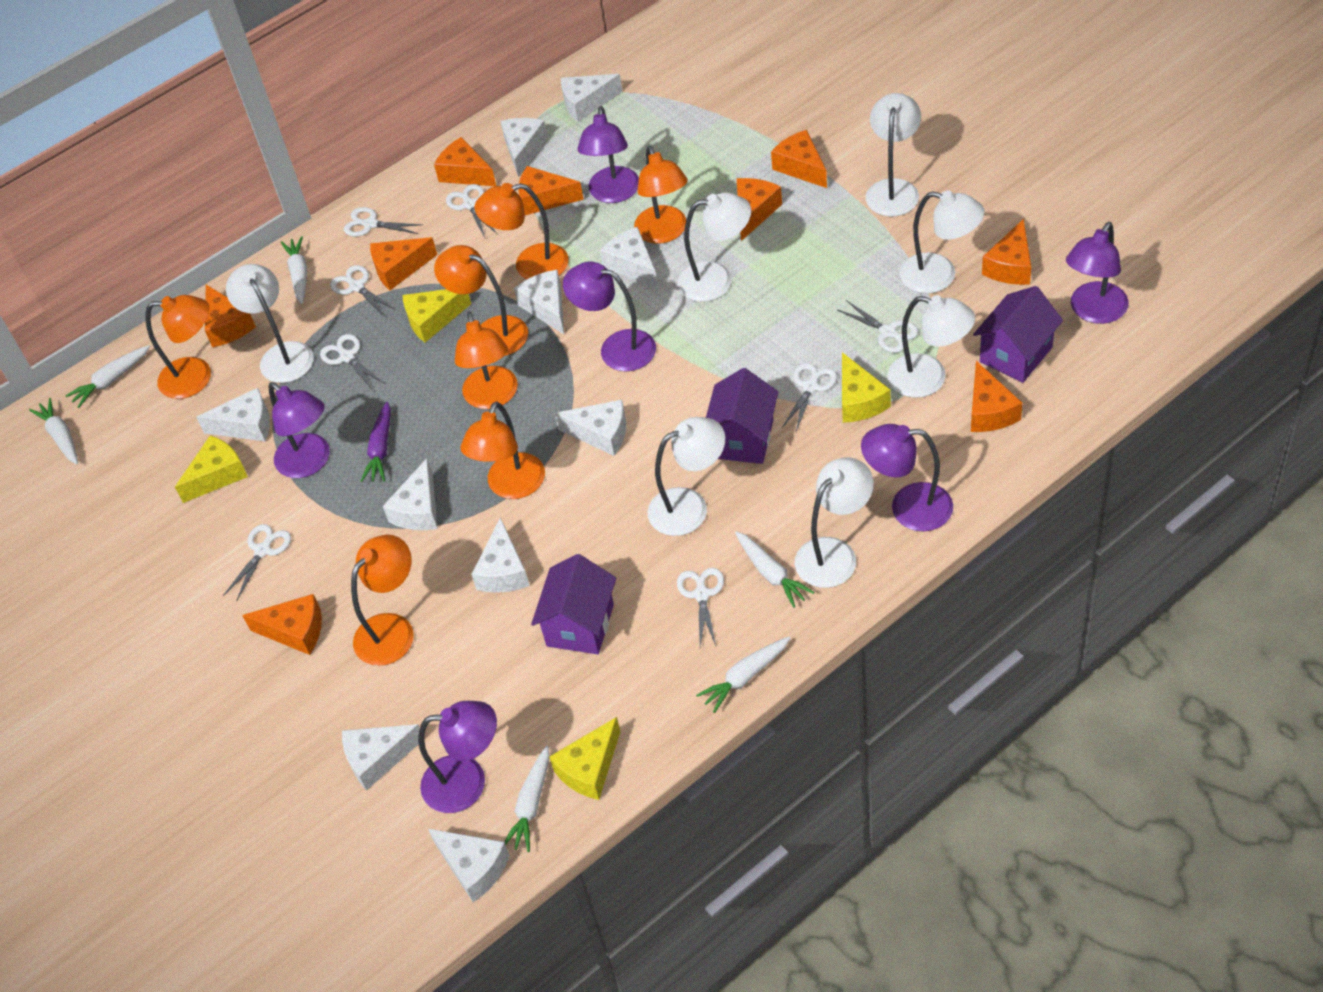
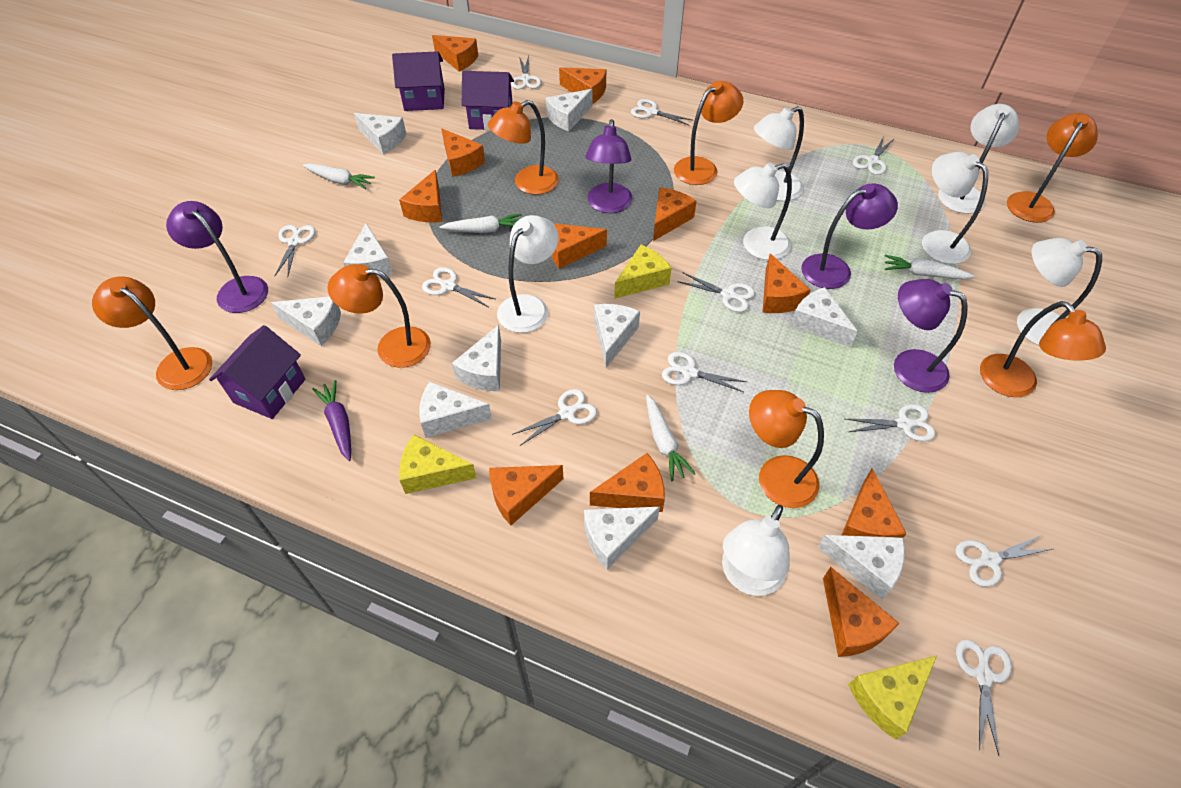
orange cheese: 9 -> 11
purple lamp: 6 -> 4
white carrot: 6 -> 4
white scissors: 8 -> 11
yellow cheese: 4 -> 3

